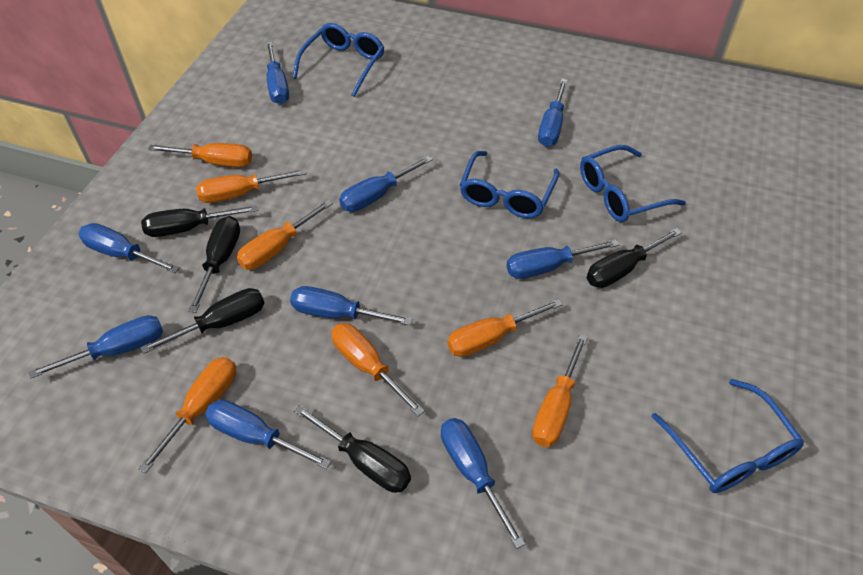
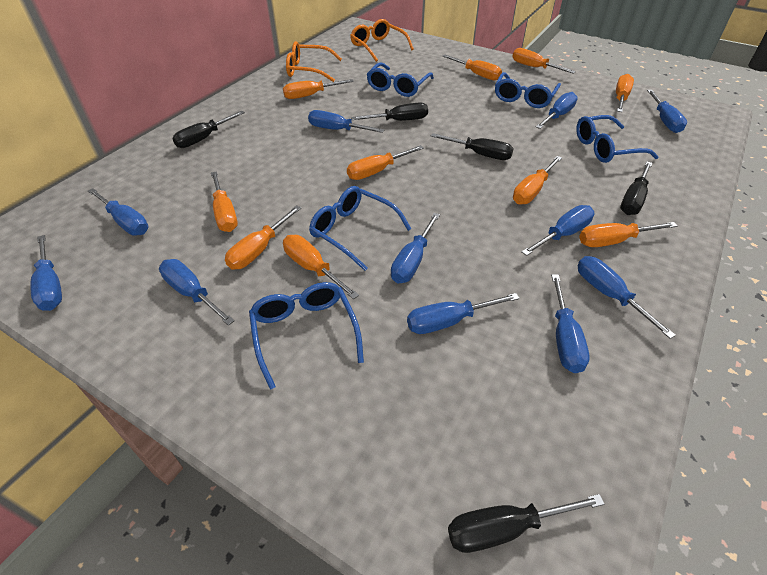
blue glasses: 4 -> 5
blue screwdriver: 9 -> 11
orange glasses: 0 -> 2
orange screwdriver: 7 -> 10

